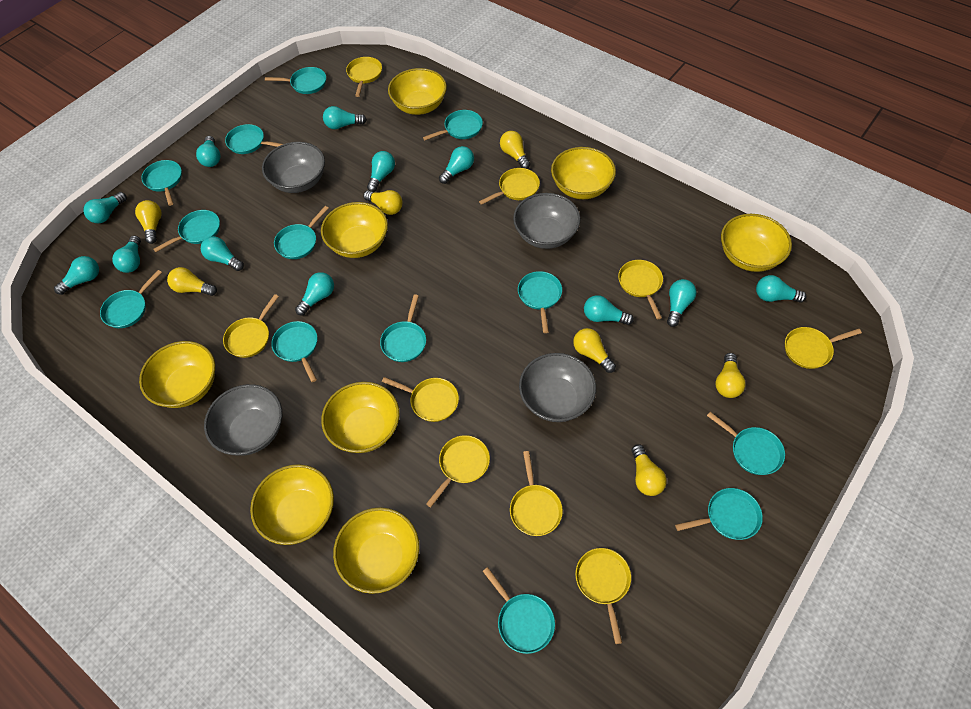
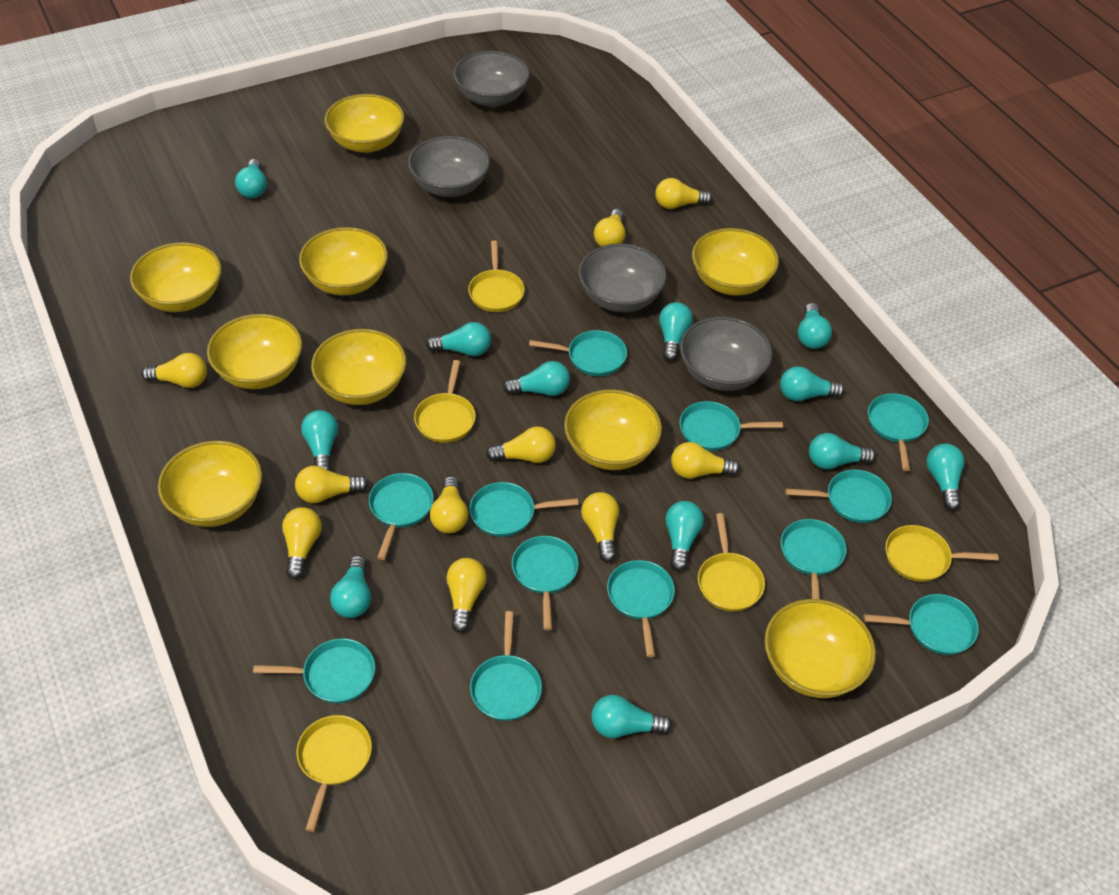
turquoise pan: 13 -> 12
yellow bowl: 8 -> 9
yellow light bulb: 7 -> 10
yellow pan: 9 -> 5

